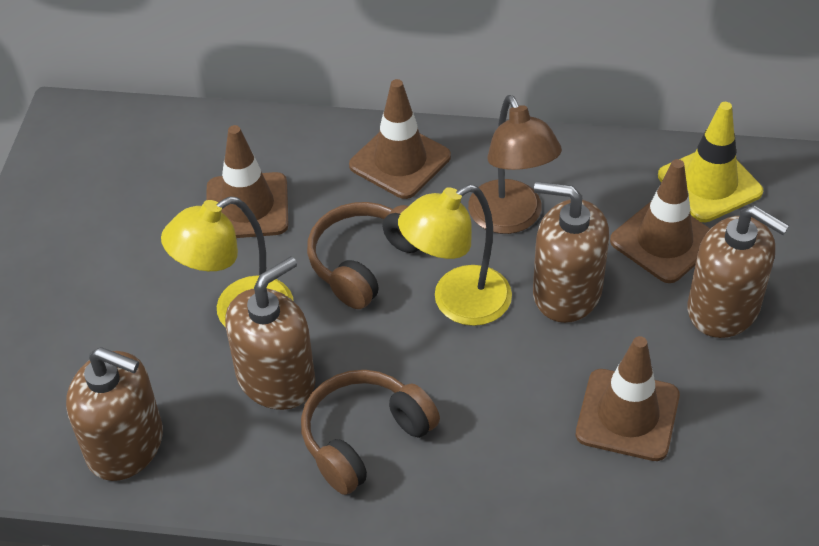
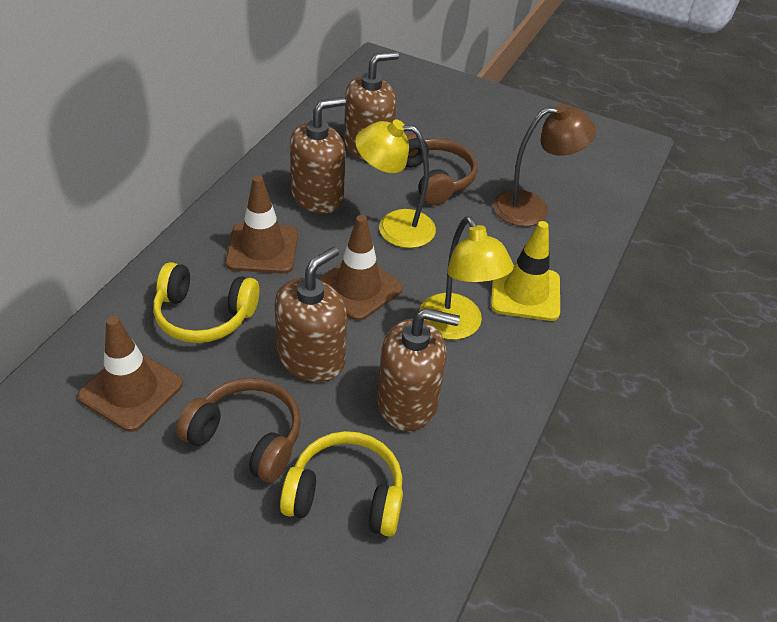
brown traffic cone: 4 -> 3
yellow headphones: 0 -> 2

